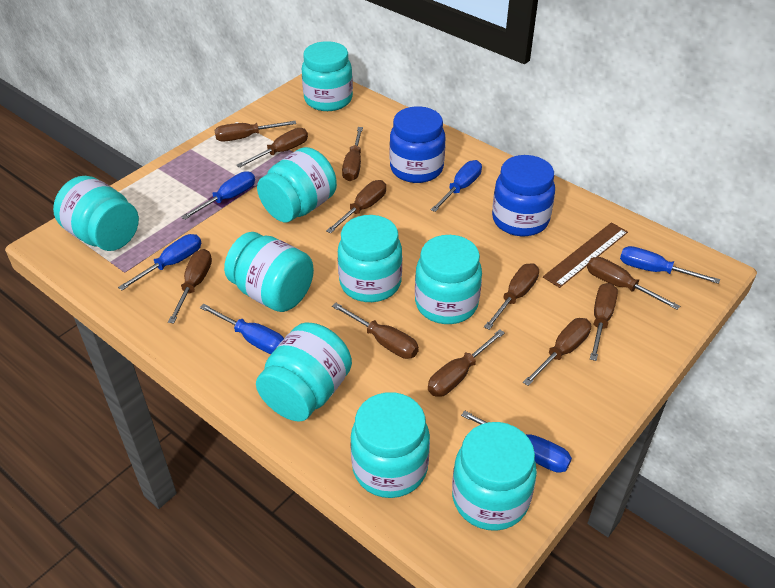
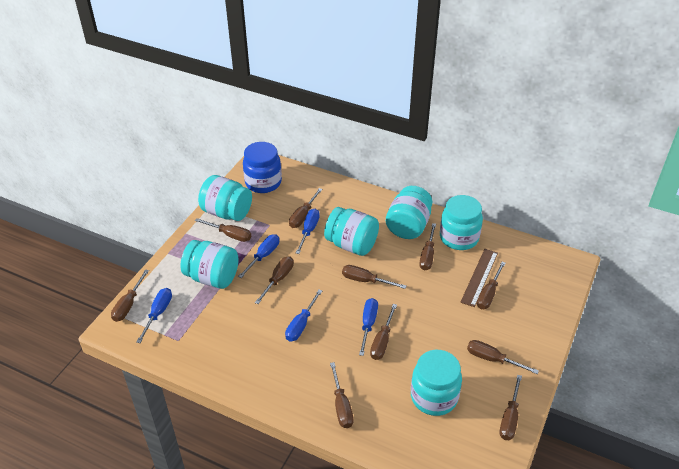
blue jar: 2 -> 1
blue screwdriver: 6 -> 5
turquoise jar: 9 -> 6

